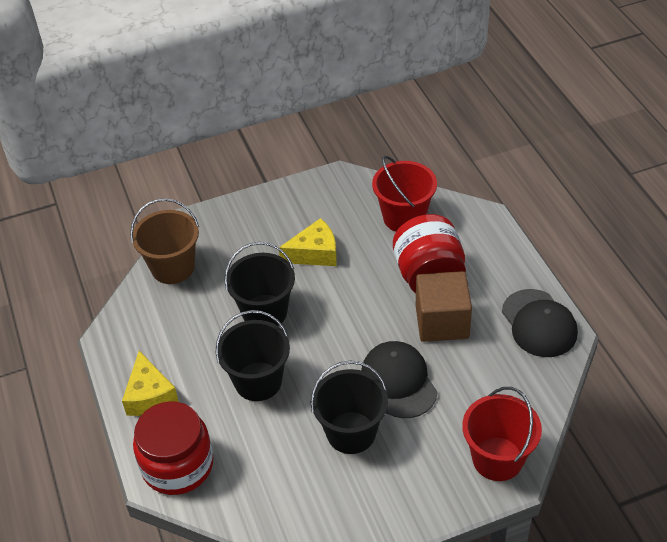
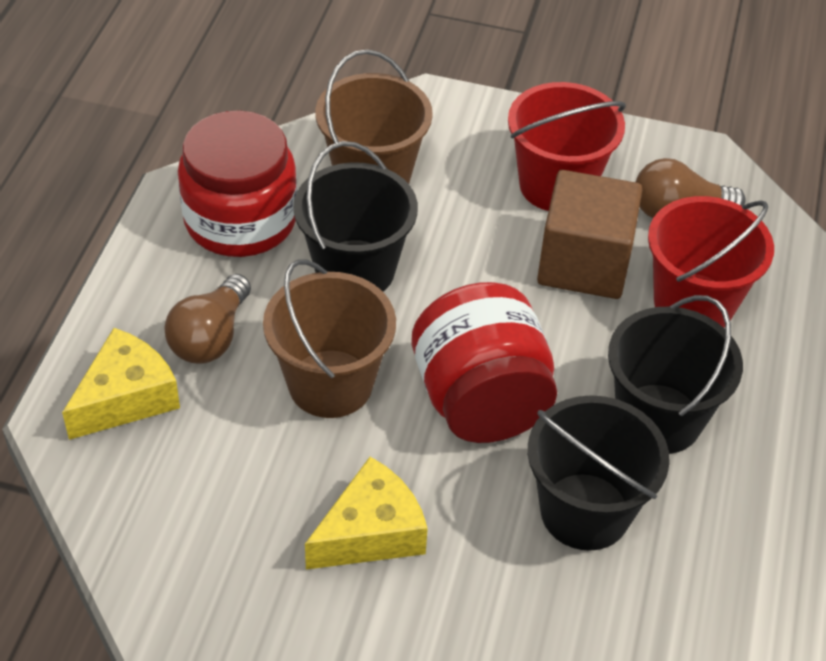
black cap: 2 -> 0
brown bucket: 1 -> 2
brown light bulb: 0 -> 2

